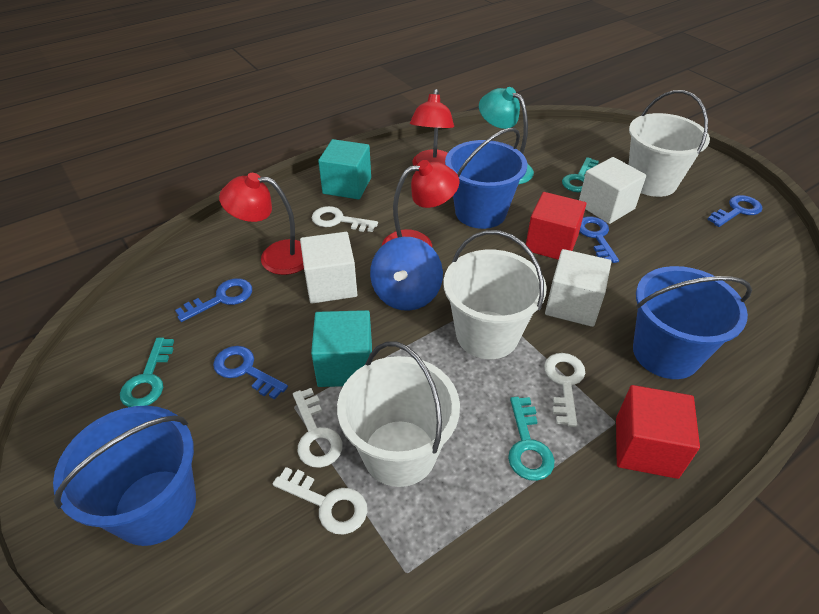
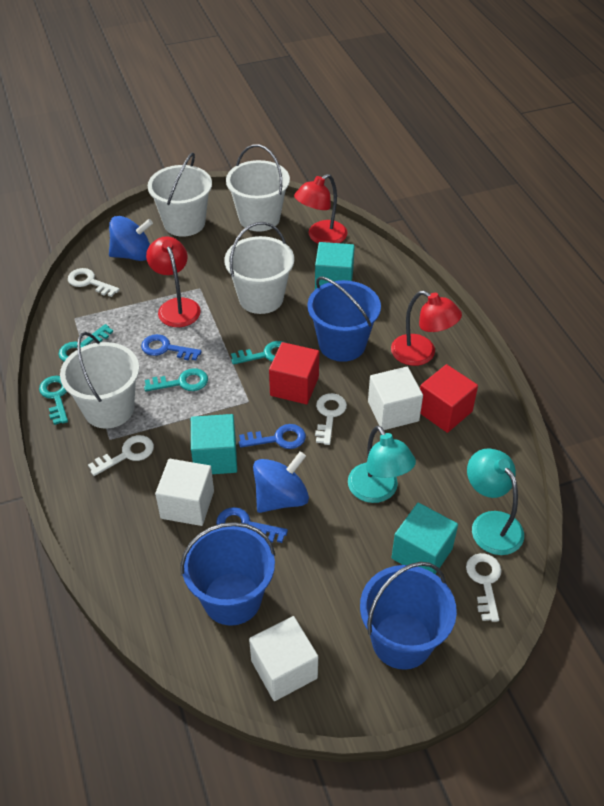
blue key: 4 -> 3
blue spinning top: 1 -> 2
turquoise cube: 2 -> 3
turquoise key: 3 -> 4
turquoise lamp: 1 -> 2
white bucket: 3 -> 4

